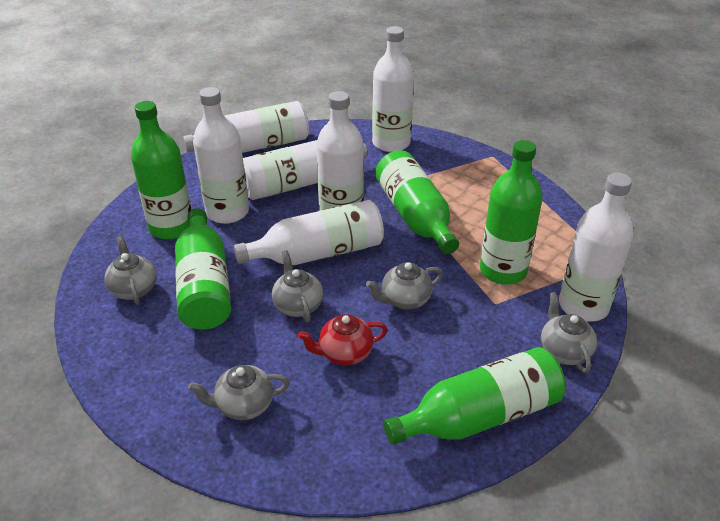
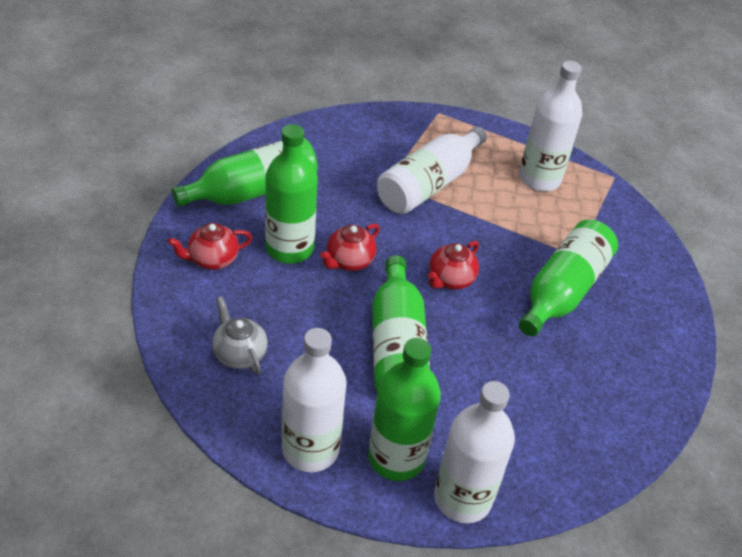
grey teapot: 5 -> 1
red teapot: 1 -> 3
white bottle: 7 -> 4

